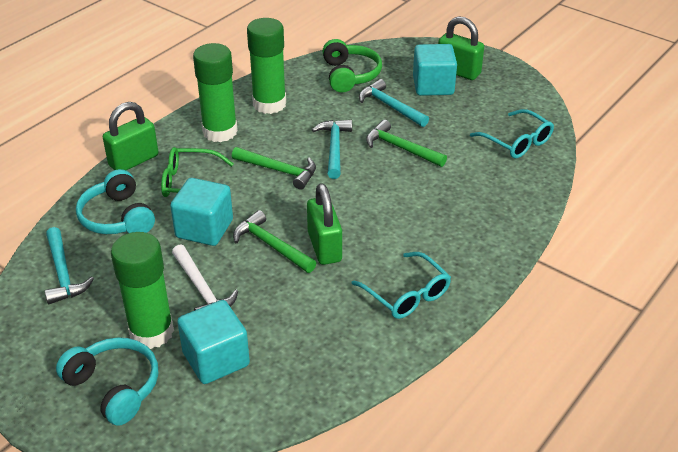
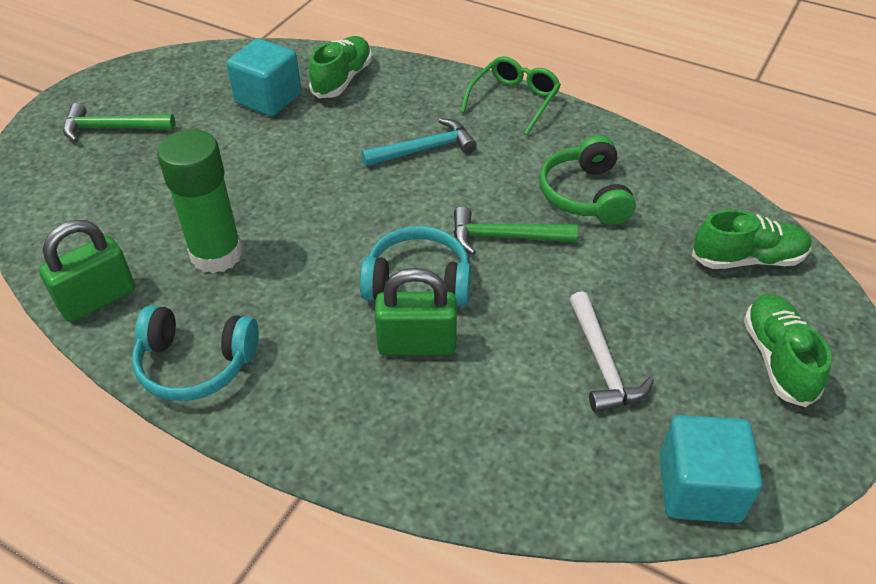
green glue stick: 3 -> 1
green hammer: 3 -> 2
green padlock: 3 -> 2
green shoe: 0 -> 3
turquoise cube: 3 -> 2
turquoise glasses: 2 -> 0
turquoise hammer: 3 -> 1

